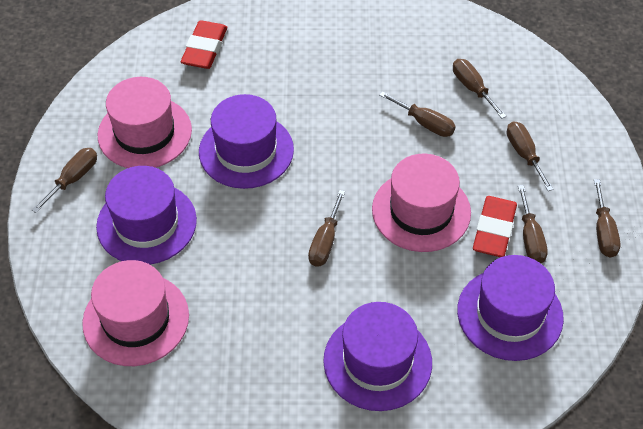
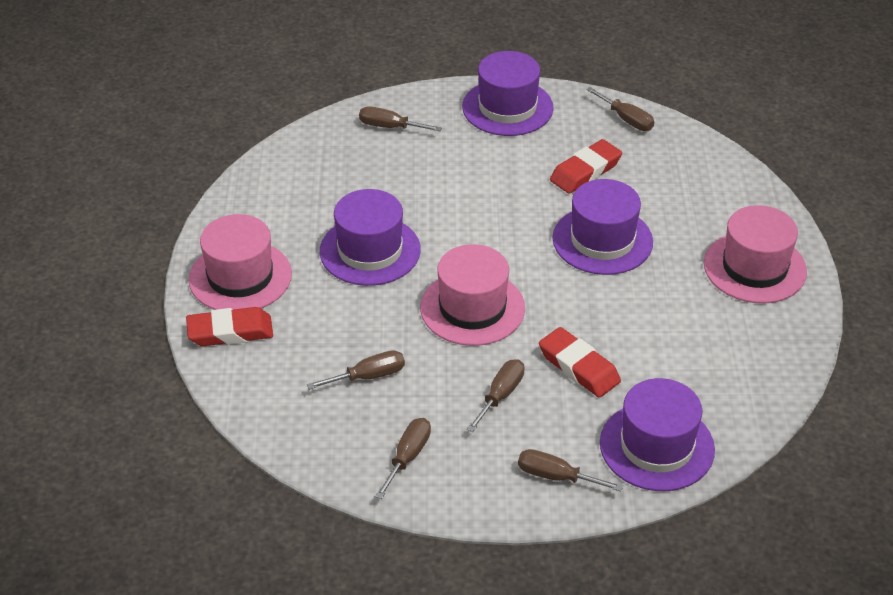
brown screwdriver: 7 -> 6
red eraser: 2 -> 3

